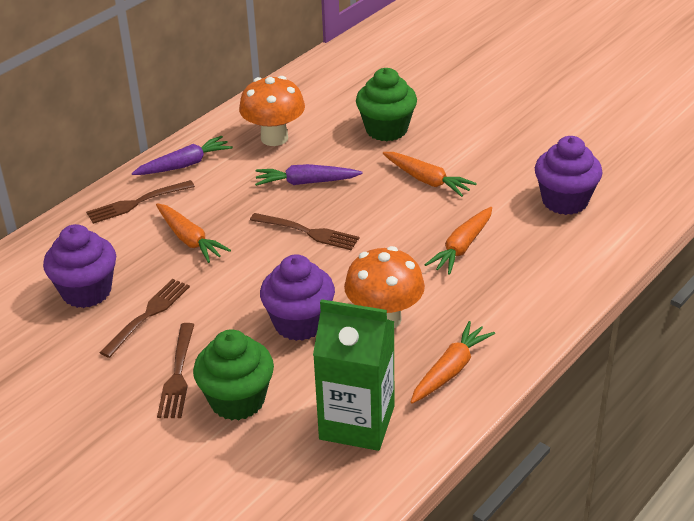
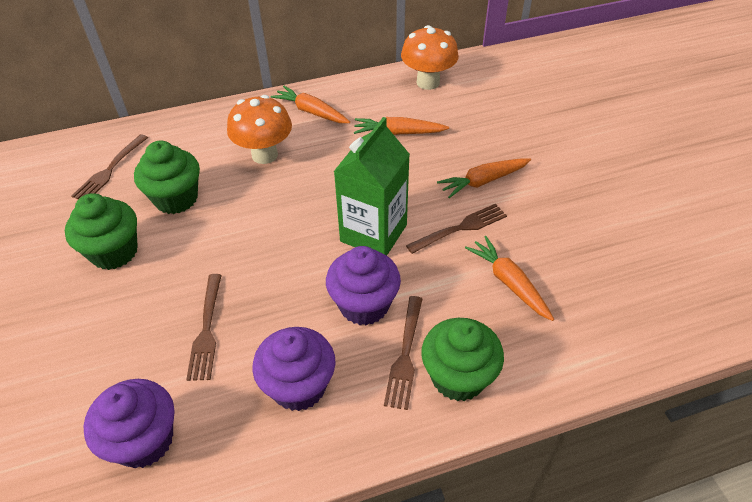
green cupcake: 2 -> 3
purple carrot: 2 -> 0

